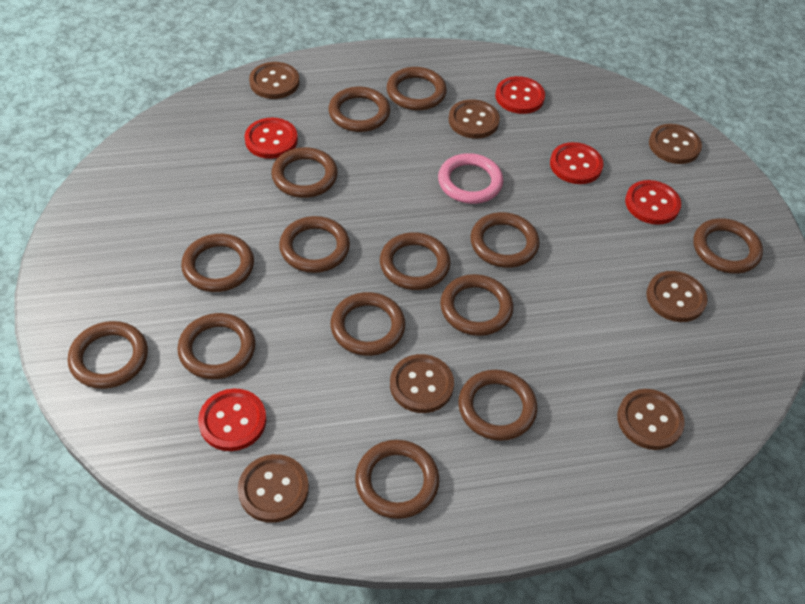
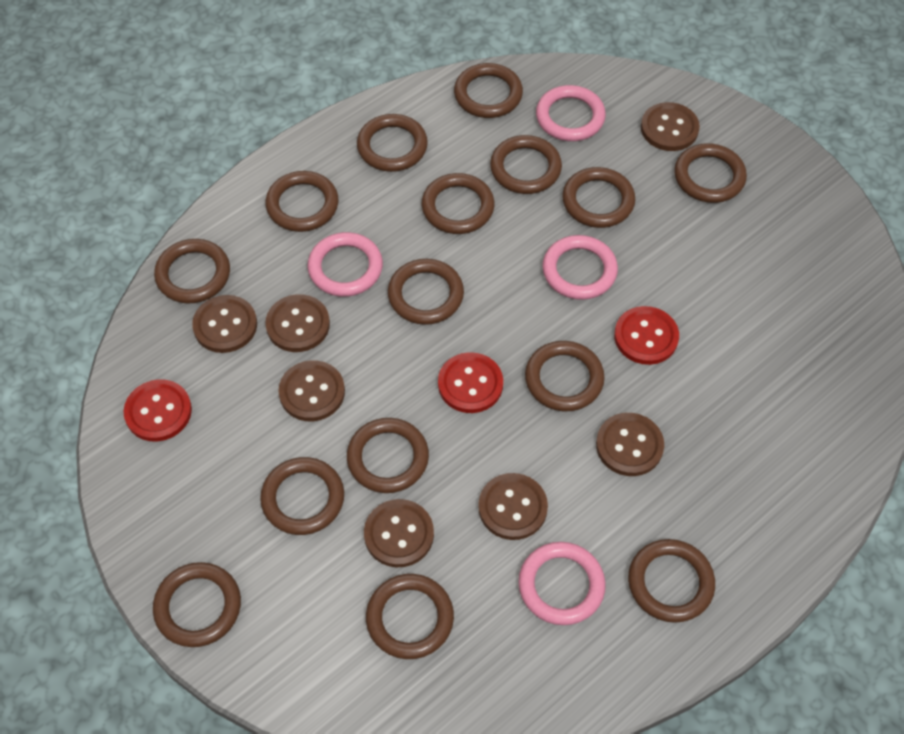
brown ring: 14 -> 15
pink ring: 1 -> 4
red button: 5 -> 3

